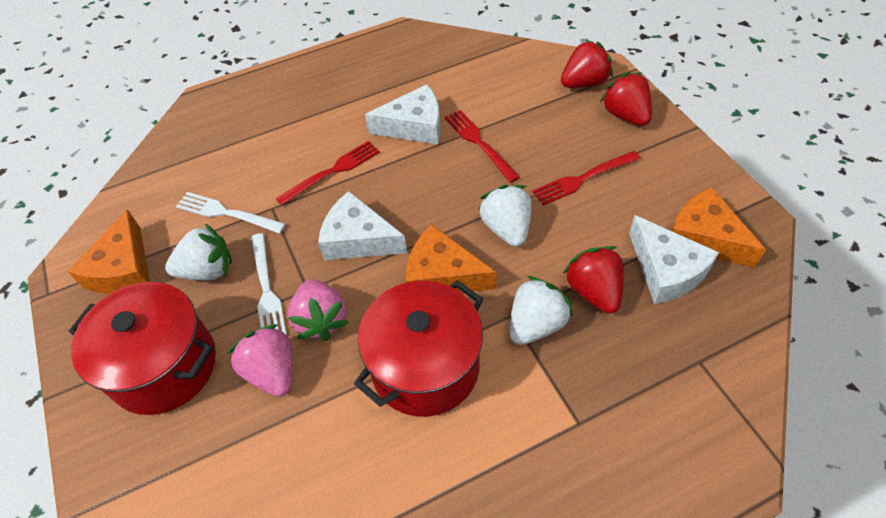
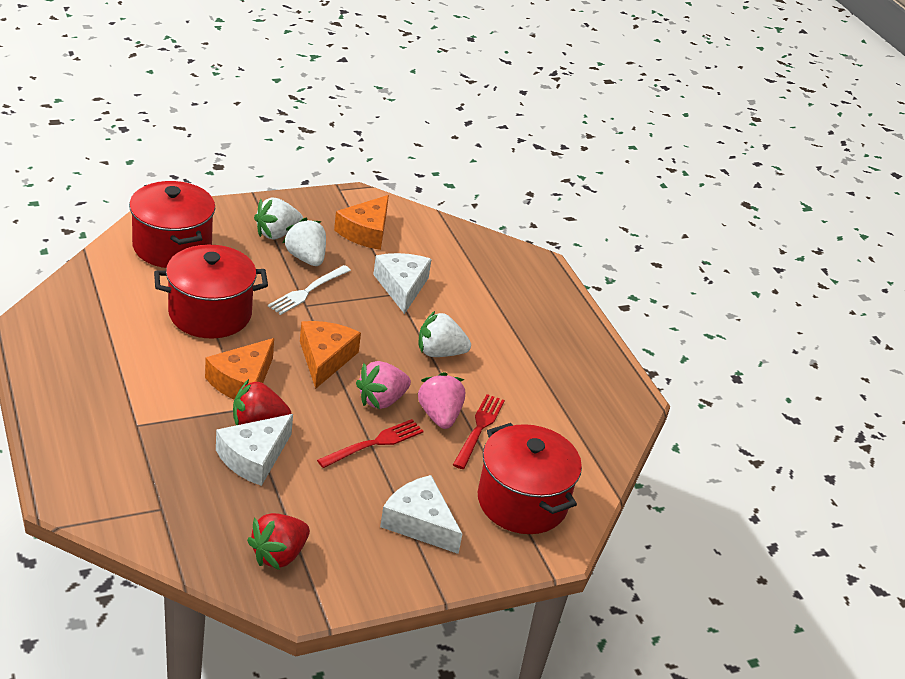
red fork: 3 -> 2
red pot: 2 -> 3
red strawberry: 3 -> 2
white fork: 2 -> 1

